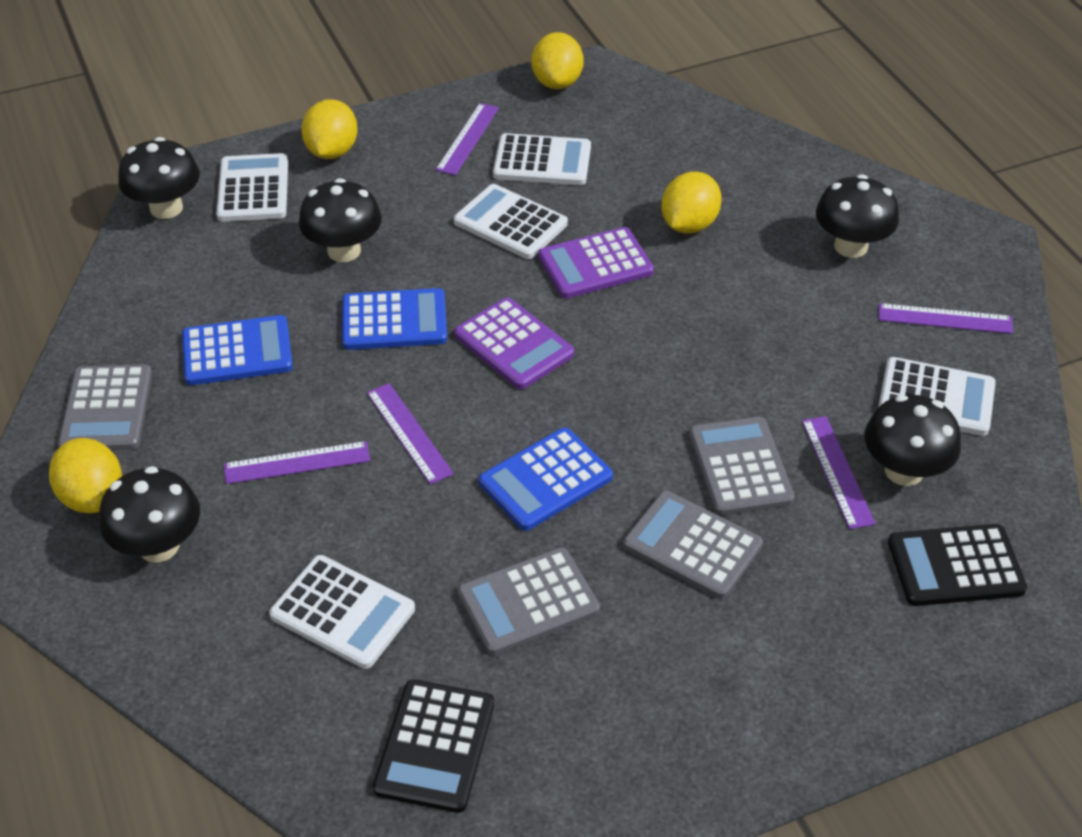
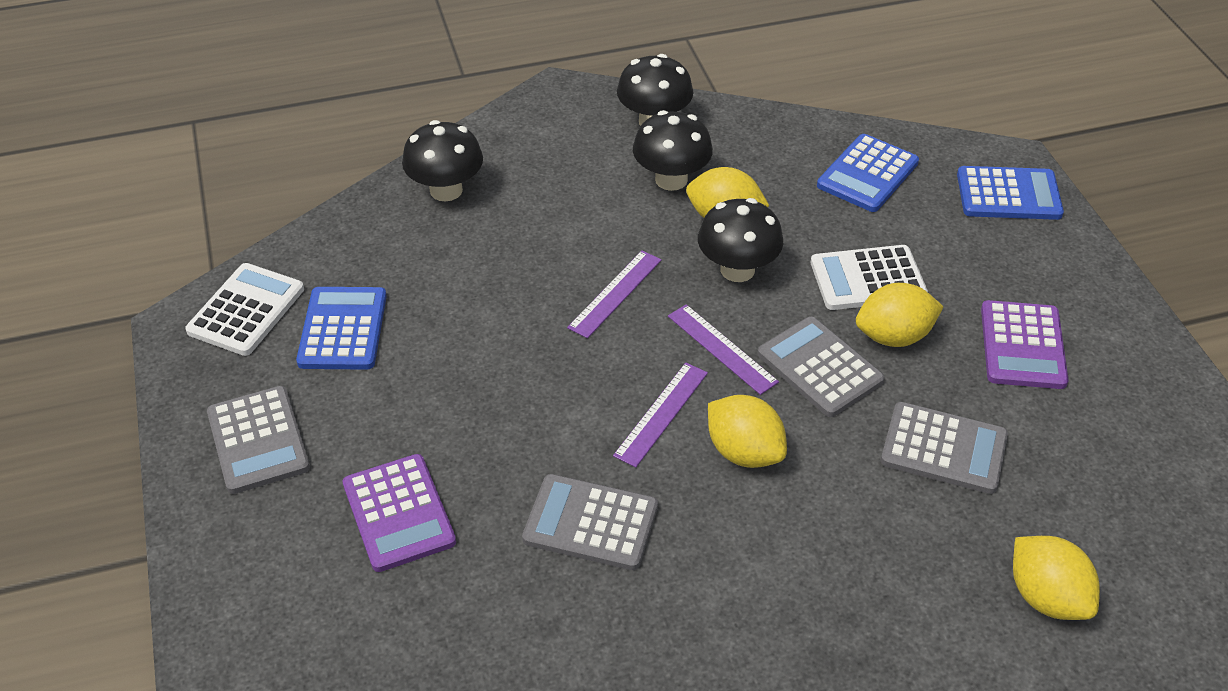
black calculator: 2 -> 0
black mushroom: 5 -> 4
purple ruler: 5 -> 3
white calculator: 5 -> 2

